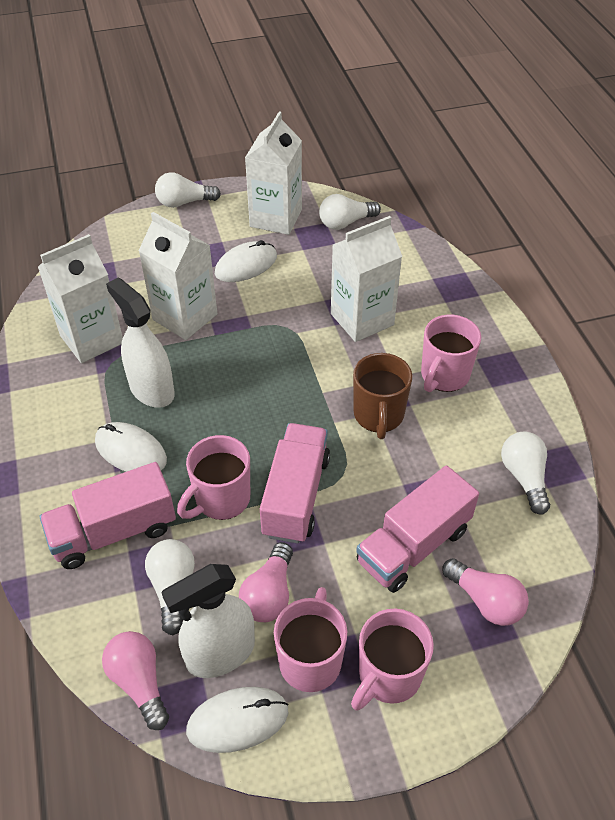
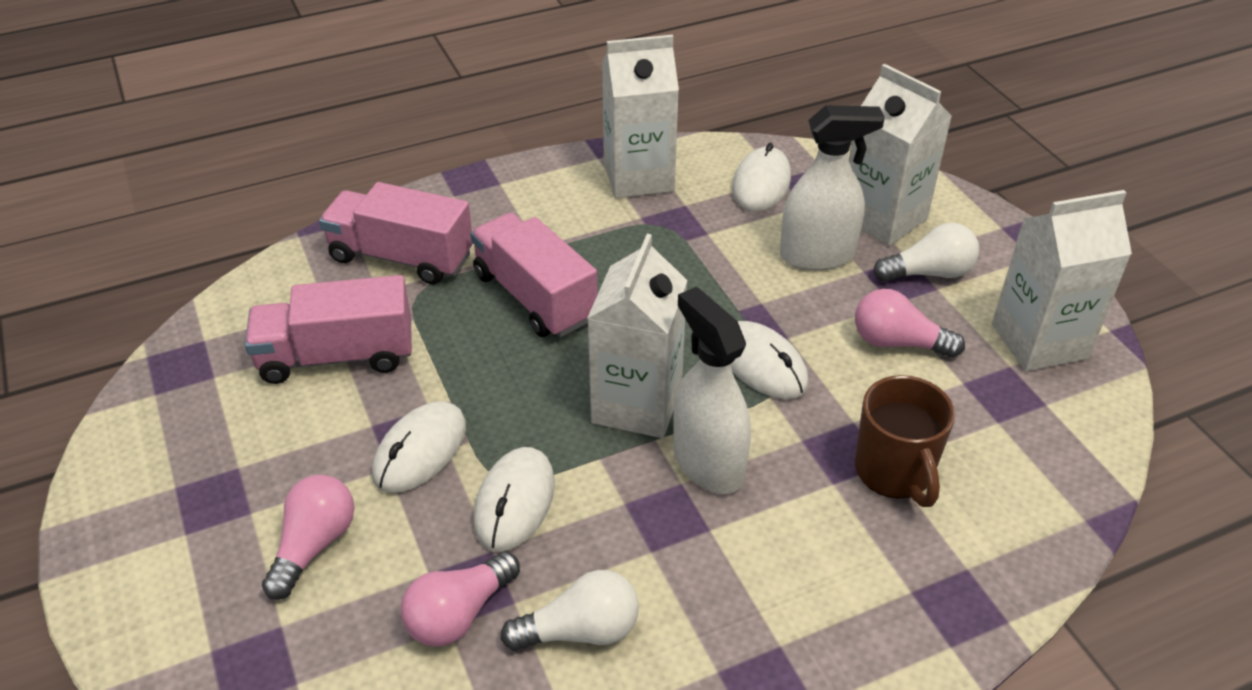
pink mug: 4 -> 0
white light bulb: 4 -> 2
white mouse: 3 -> 4

